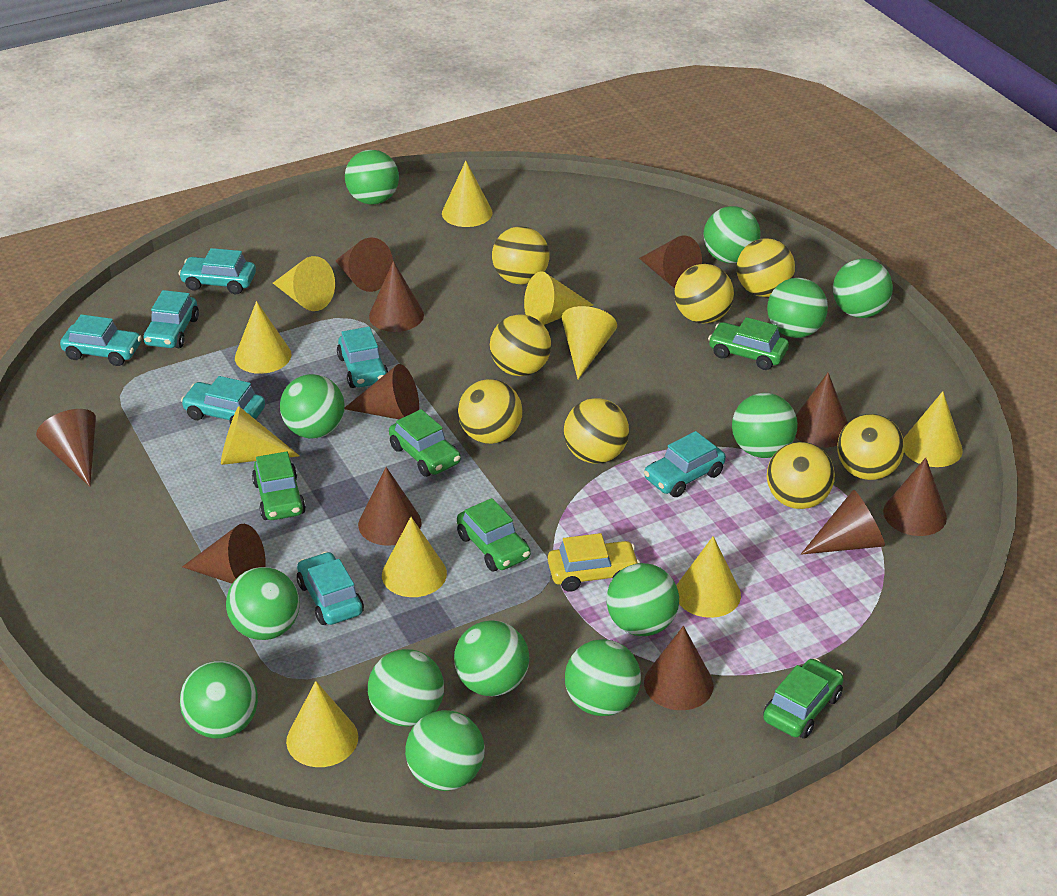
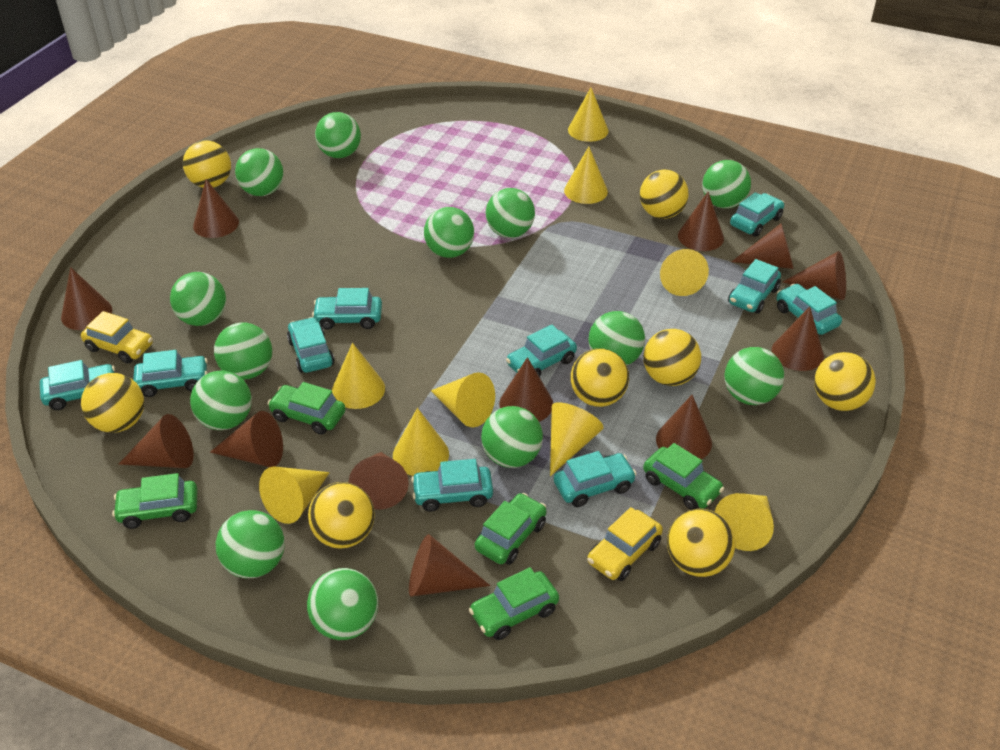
brown cone: 11 -> 12
turquoise car: 7 -> 10
yellow car: 1 -> 2
yellow cone: 10 -> 9

